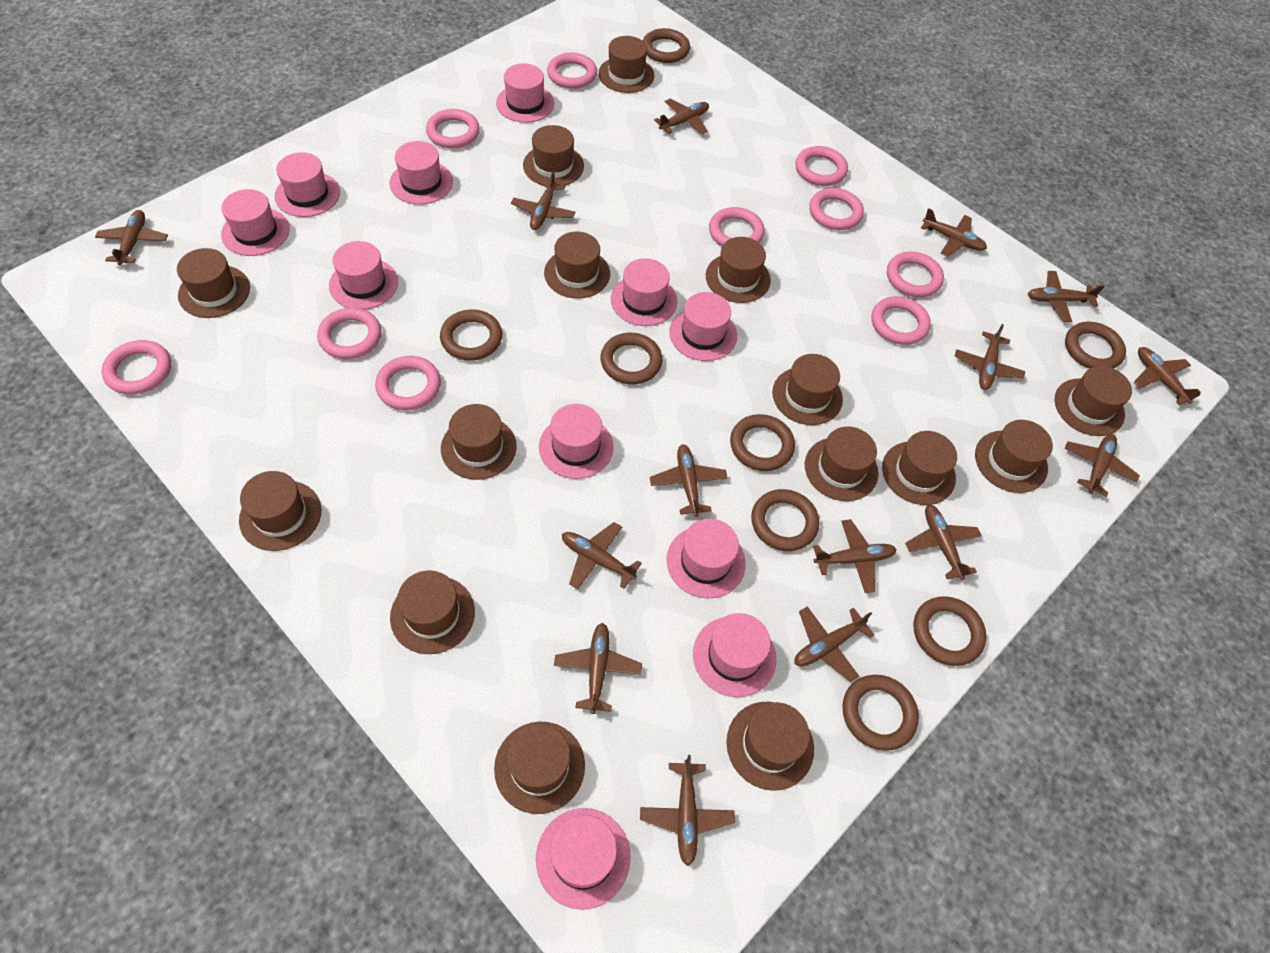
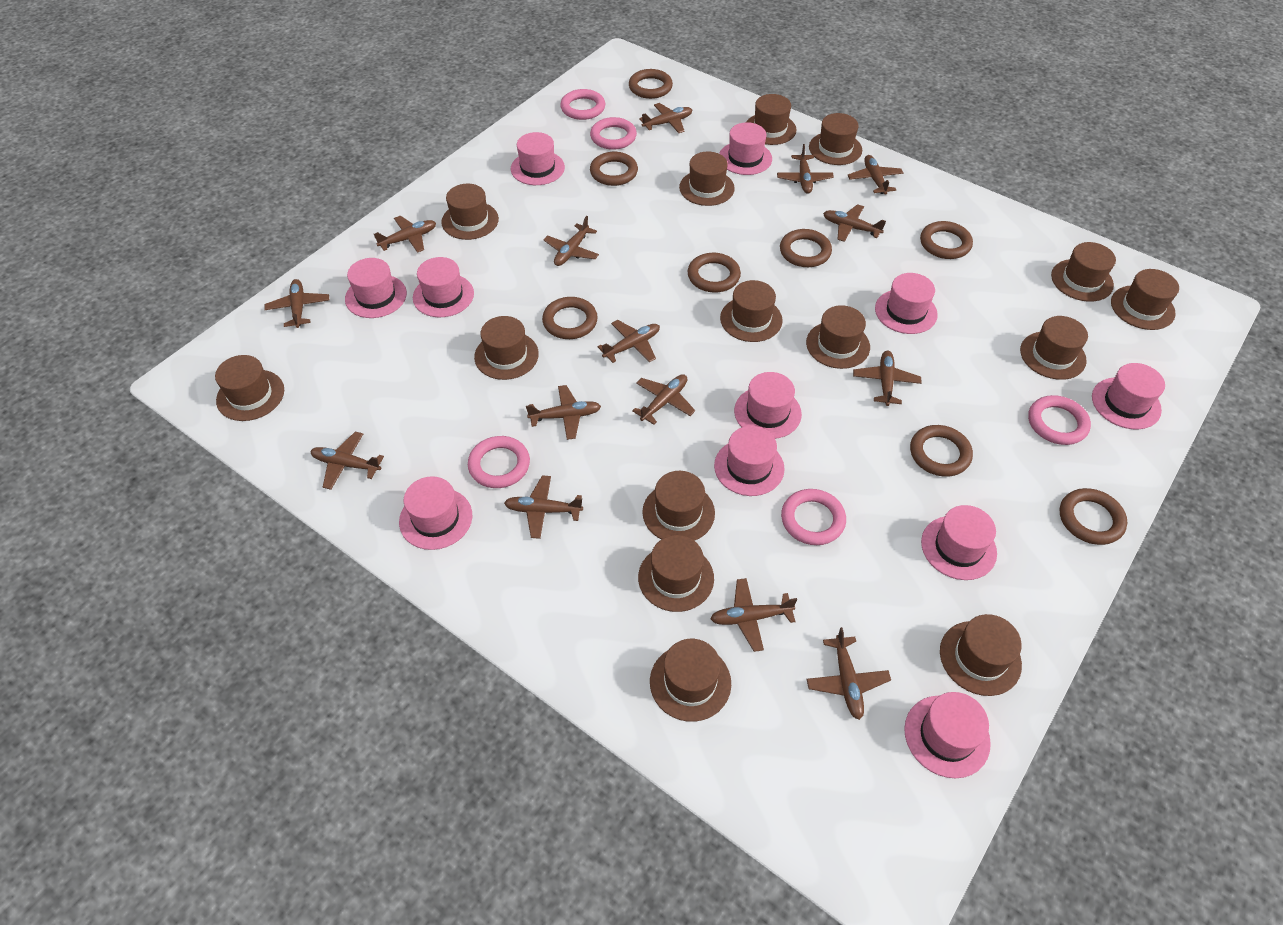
pink ring: 10 -> 5

